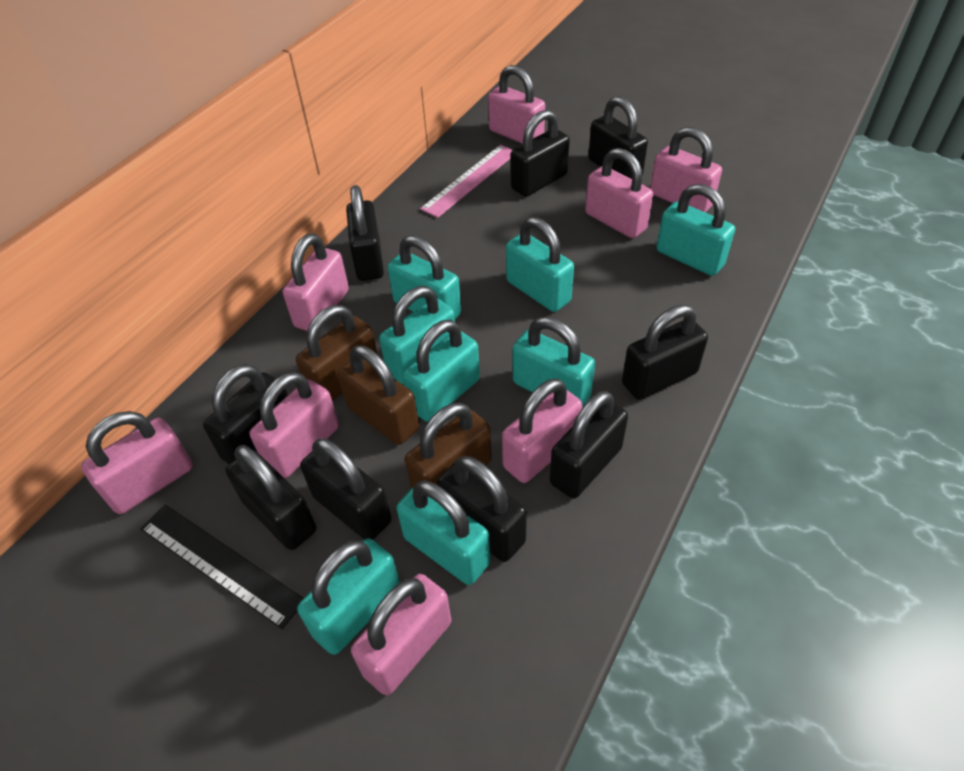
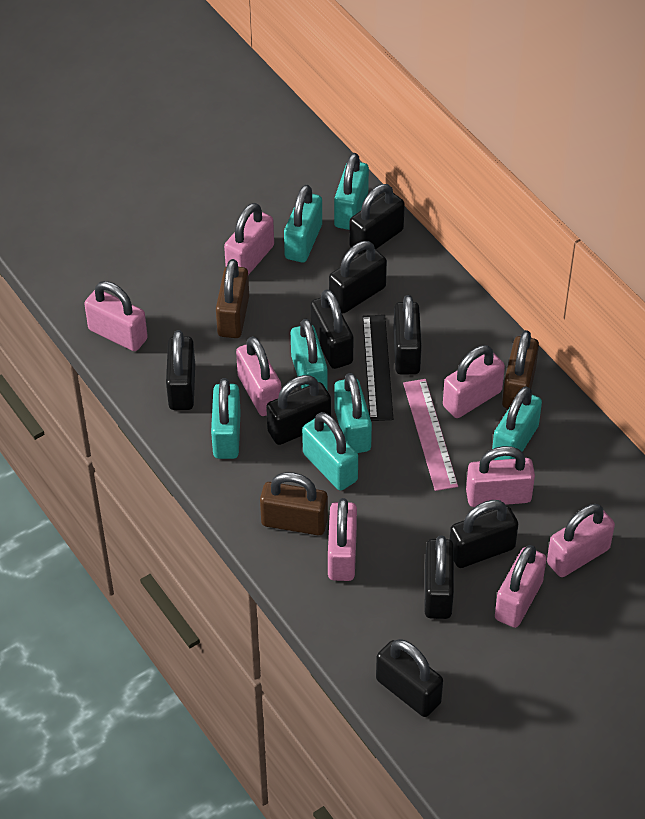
turquoise padlock: 8 -> 7

